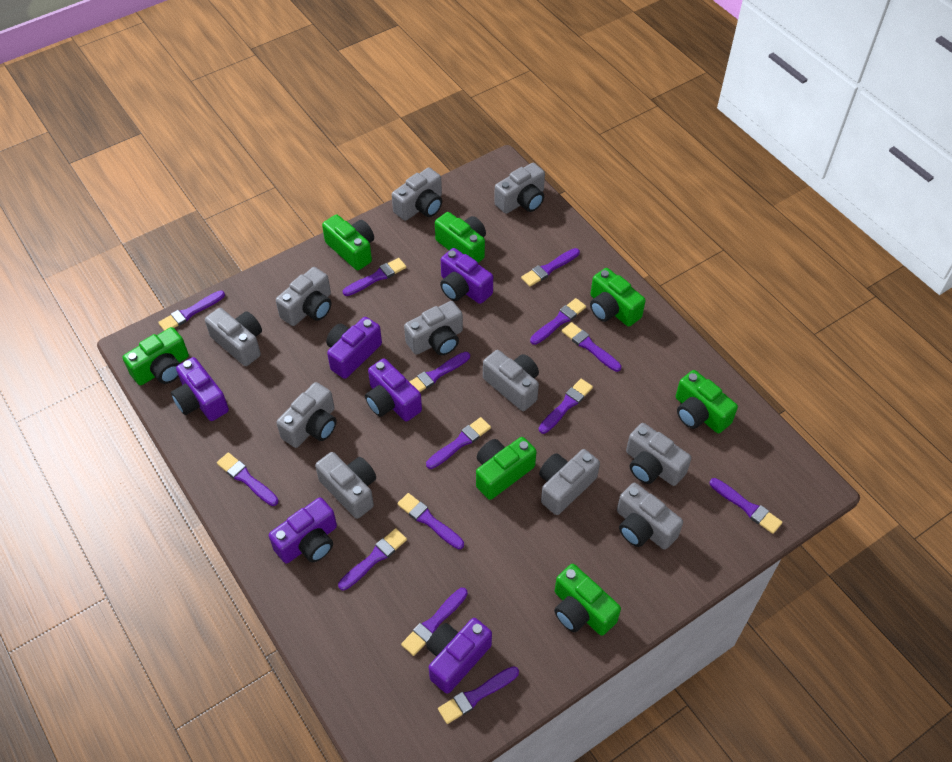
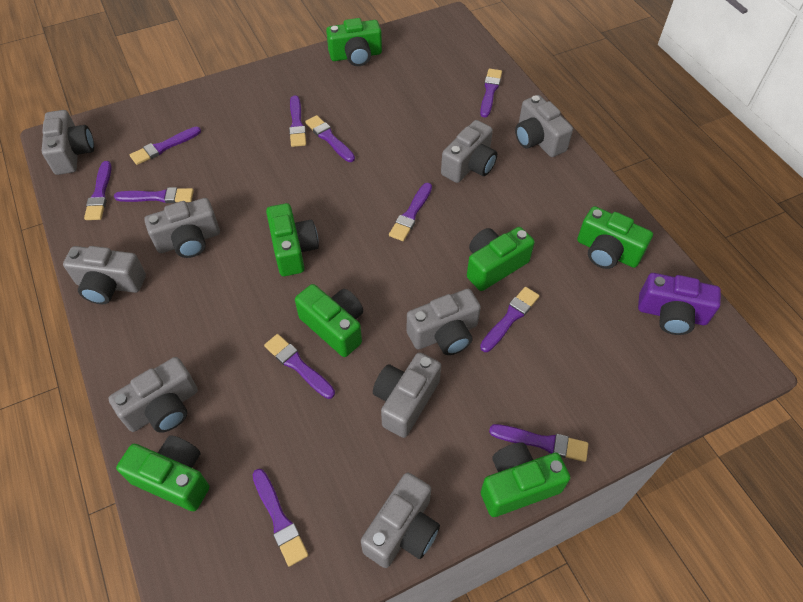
grey camera: 11 -> 9
purple brush: 14 -> 11
purple camera: 6 -> 1

